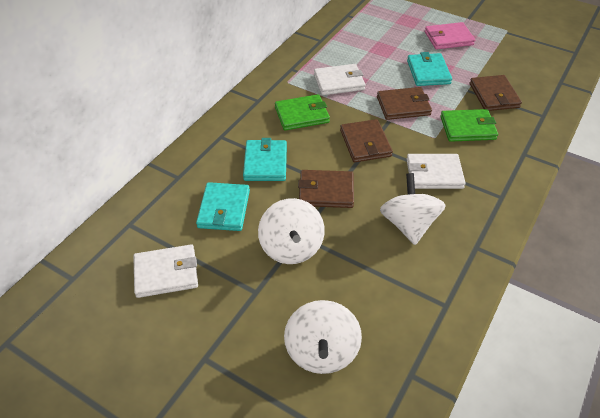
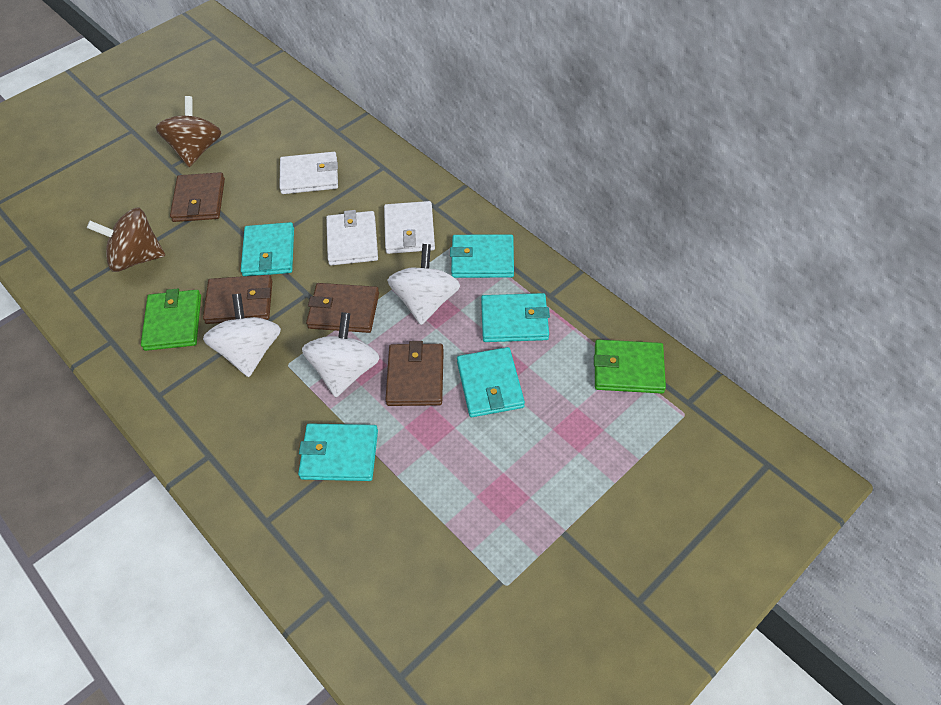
brown spinning top: 0 -> 2
pink wallet: 1 -> 0
turquoise wallet: 3 -> 5

